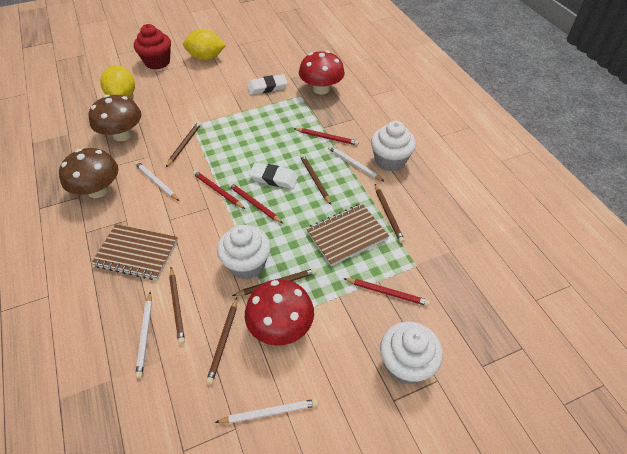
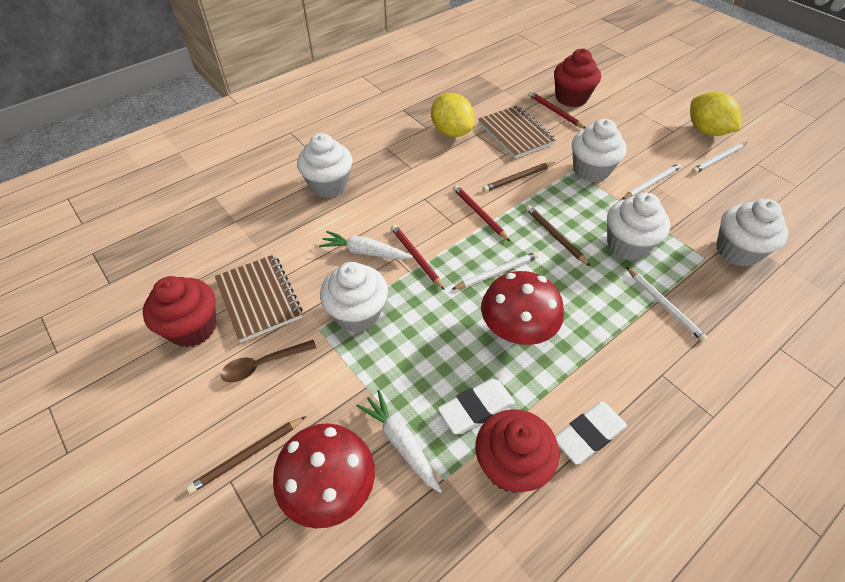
brown mushroom: 2 -> 0
brown pencil: 6 -> 3
brown spoon: 0 -> 1
red cupcake: 1 -> 3
red pencil: 4 -> 3
white carrot: 0 -> 2
white cupcake: 3 -> 5

